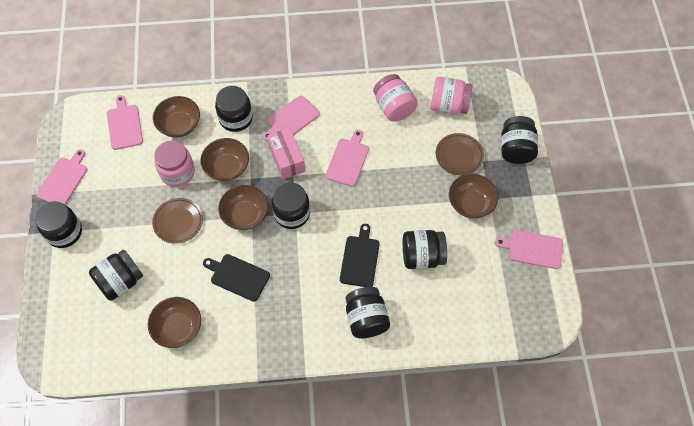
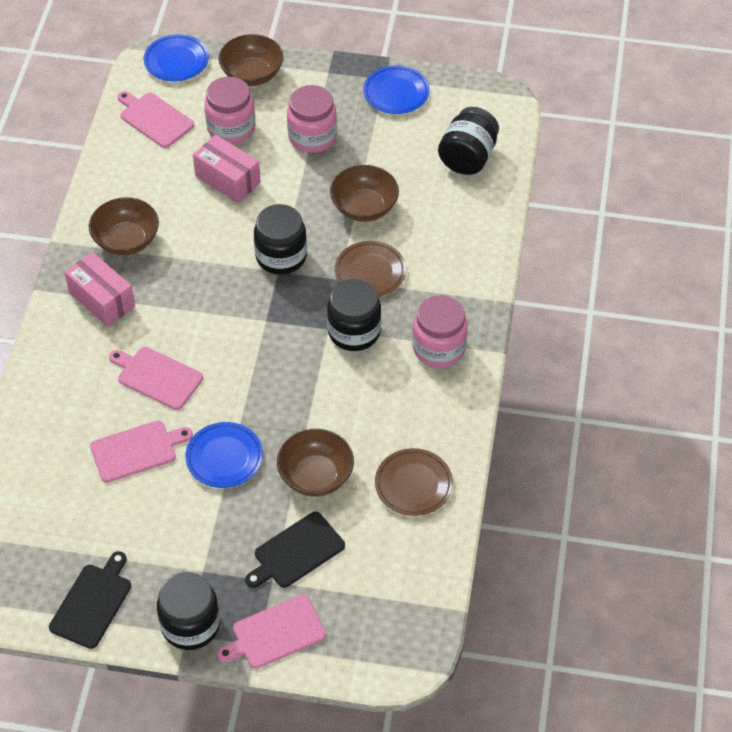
black jar: 7 -> 4
blue plate: 0 -> 3
brown bowl: 5 -> 4
pink box: 1 -> 2
pink cutting board: 5 -> 4

